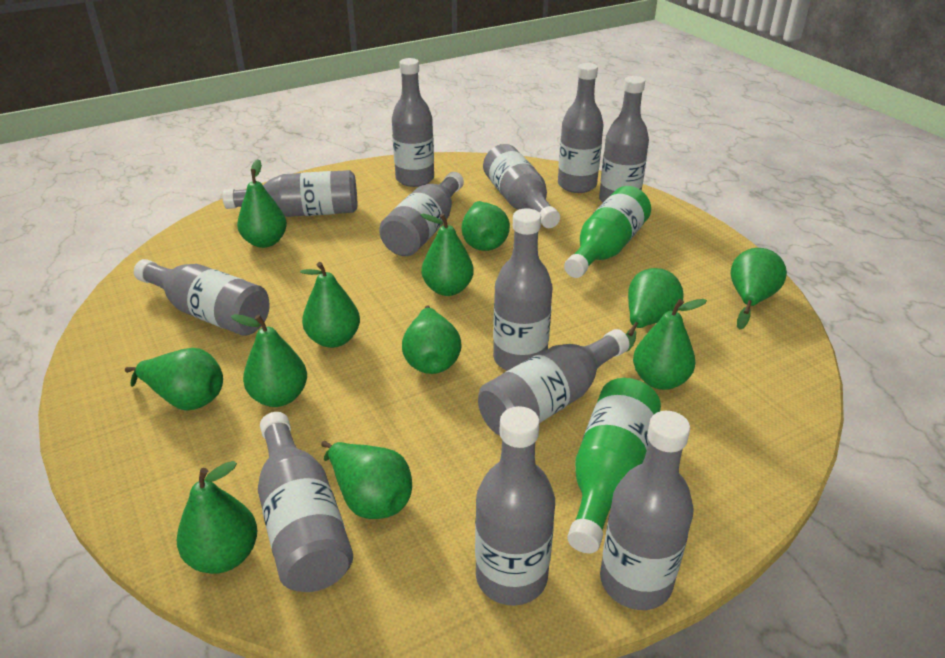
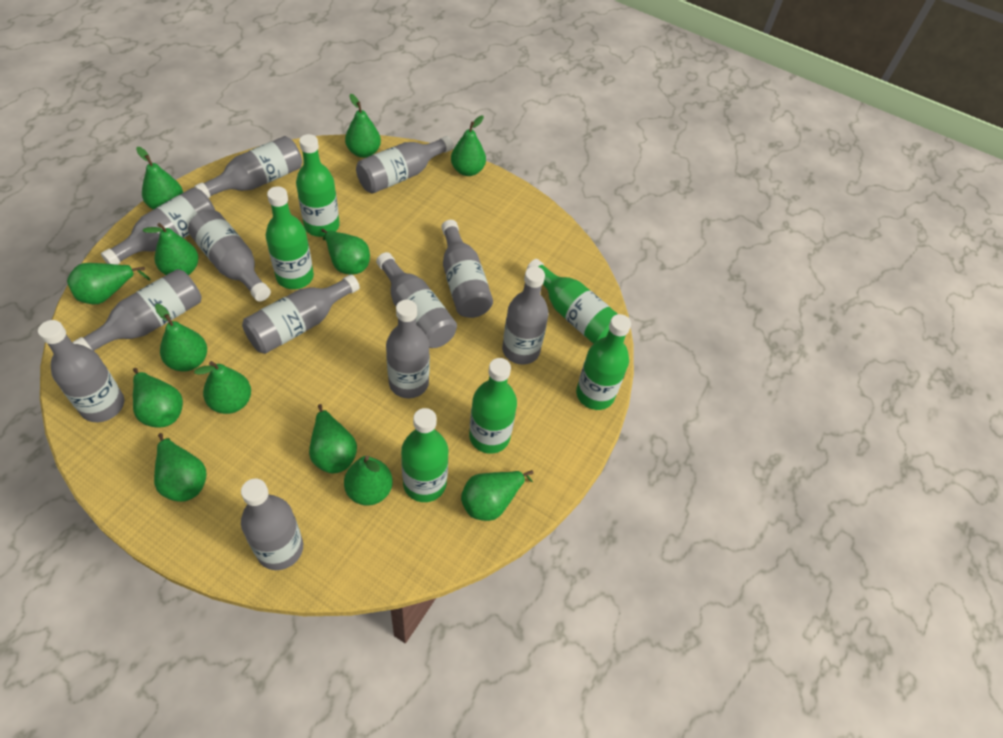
green bottle: 2 -> 6
green pear: 12 -> 13

